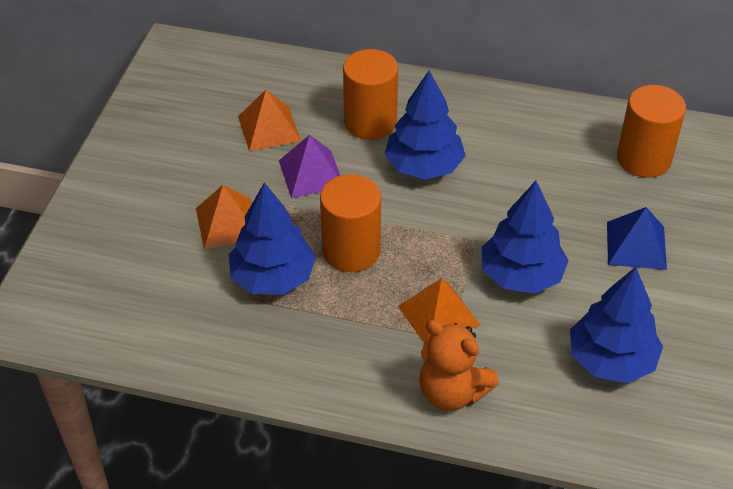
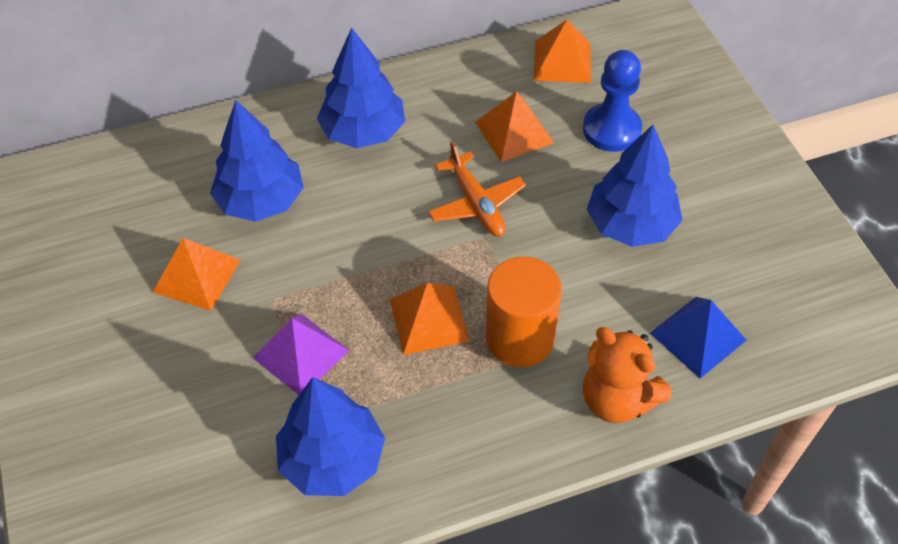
blue pawn: 0 -> 1
orange cylinder: 3 -> 1
orange plane: 0 -> 1
orange pyramid: 3 -> 4

